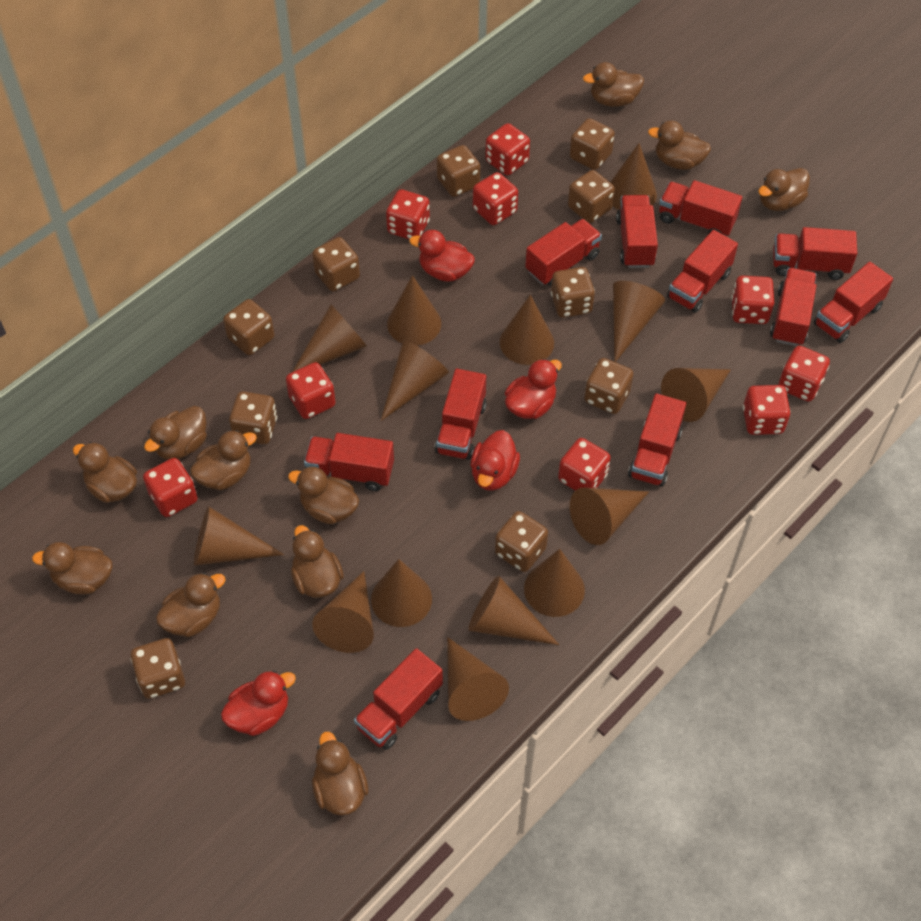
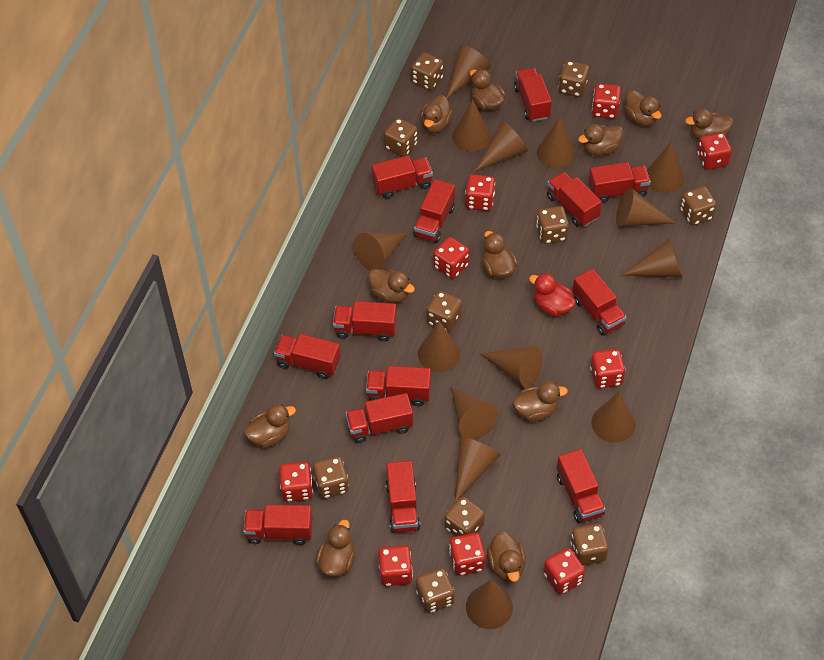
red duck: 4 -> 1
red truck: 11 -> 13

